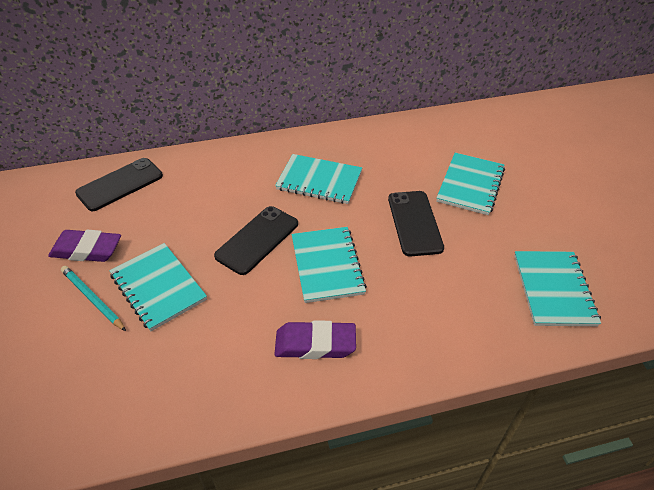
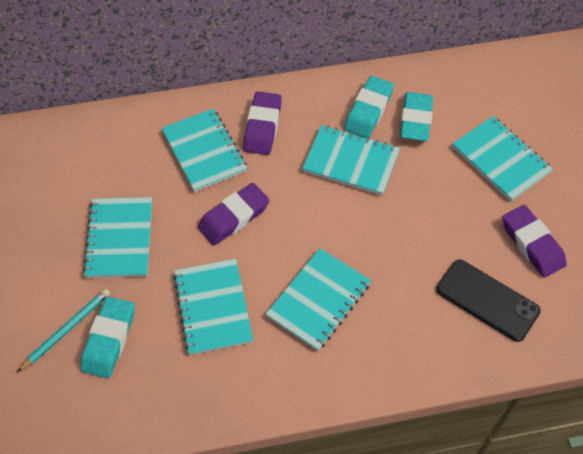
black phone: 3 -> 1
purple eraser: 2 -> 3
turquoise eraser: 0 -> 3
turquoise notebook: 5 -> 6

